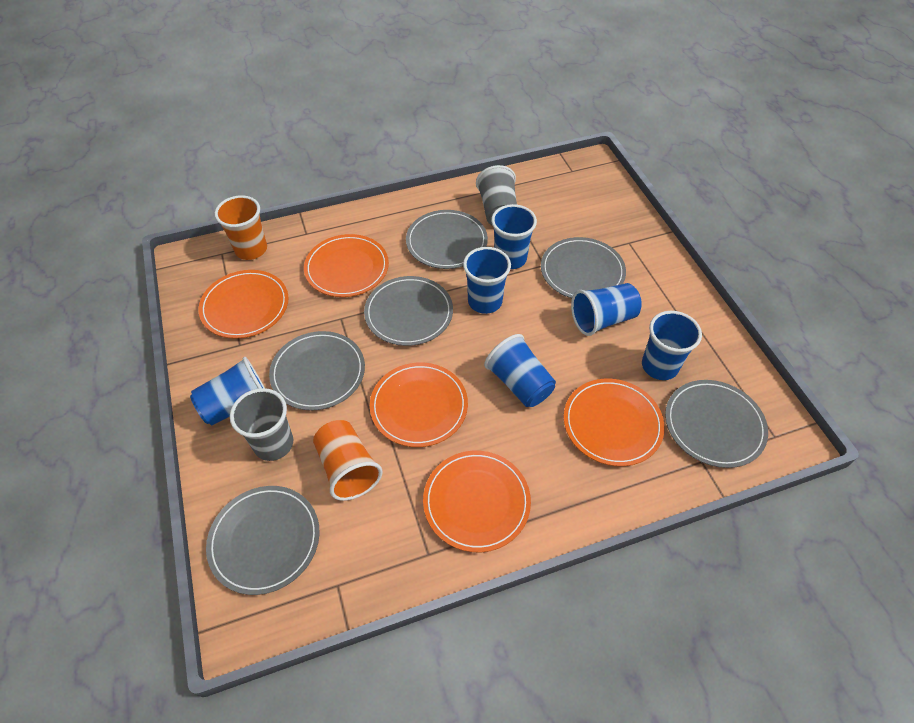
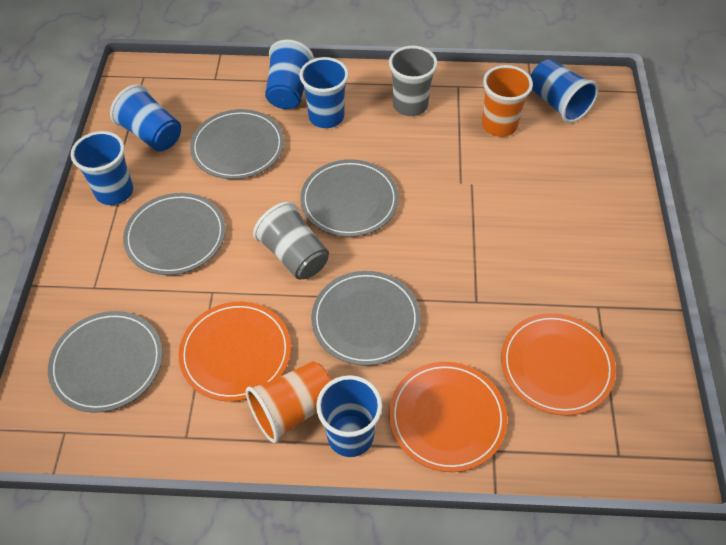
grey plate: 6 -> 5
orange plate: 5 -> 3

